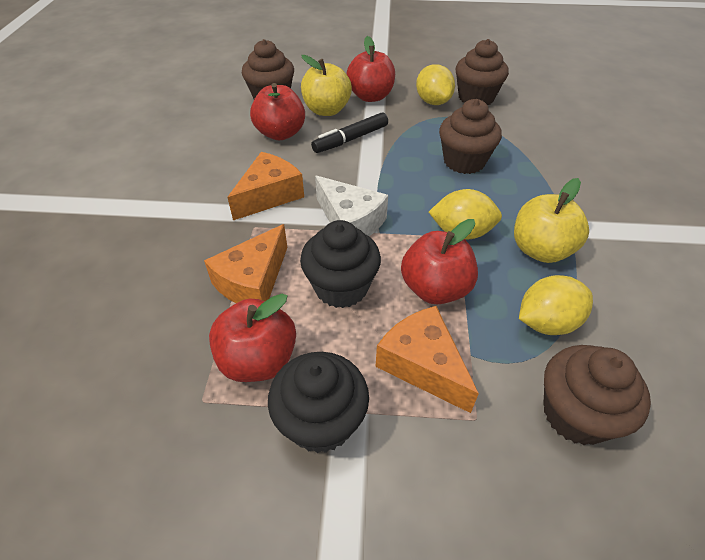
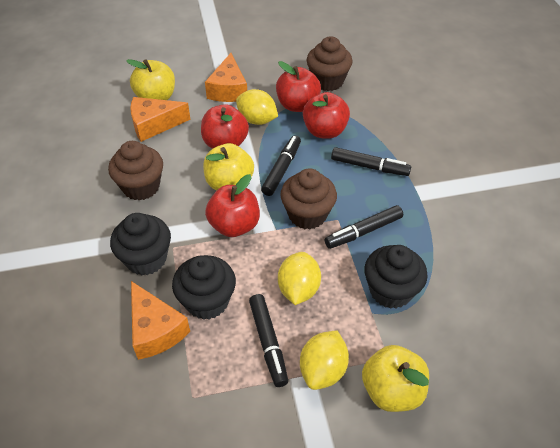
black cupcake: 2 -> 3
black marker: 1 -> 4
brown cupcake: 4 -> 3
white cheese: 1 -> 0
yellow apple: 2 -> 3

